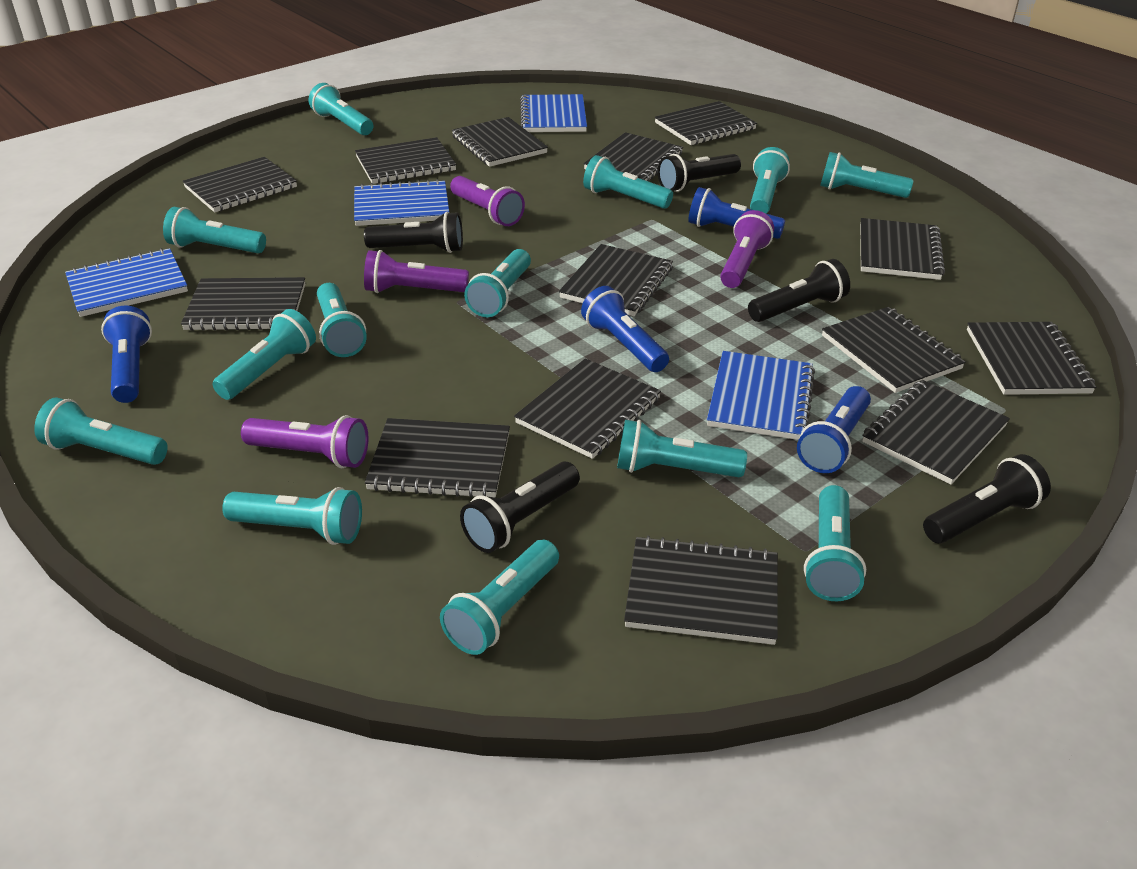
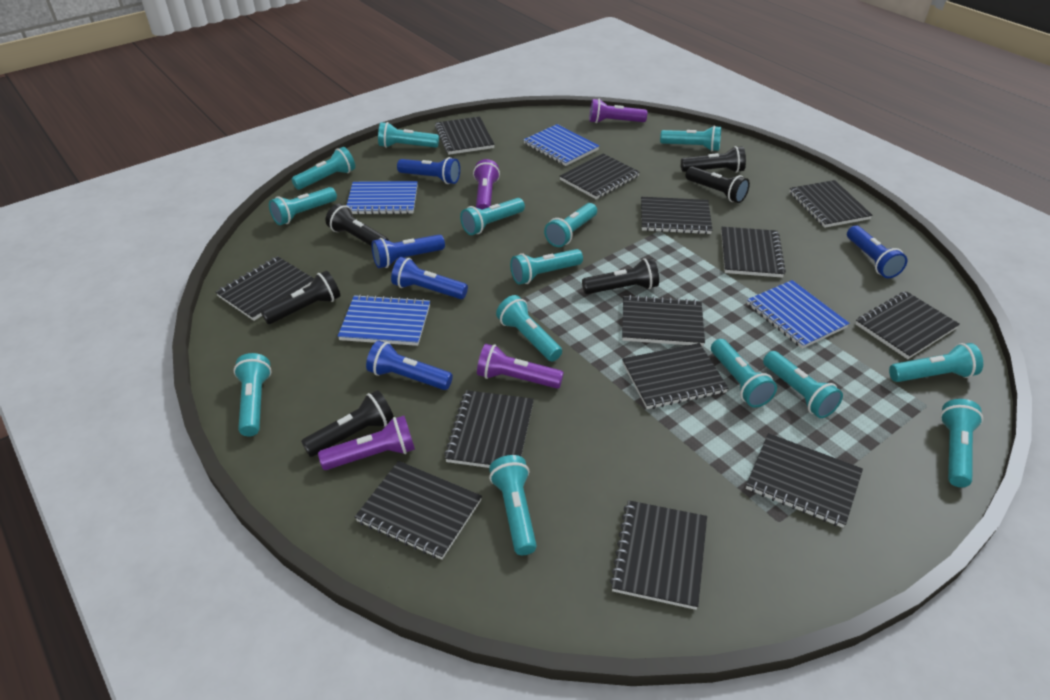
black flashlight: 5 -> 6
black notebook: 14 -> 13
blue flashlight: 4 -> 5
turquoise flashlight: 13 -> 14

